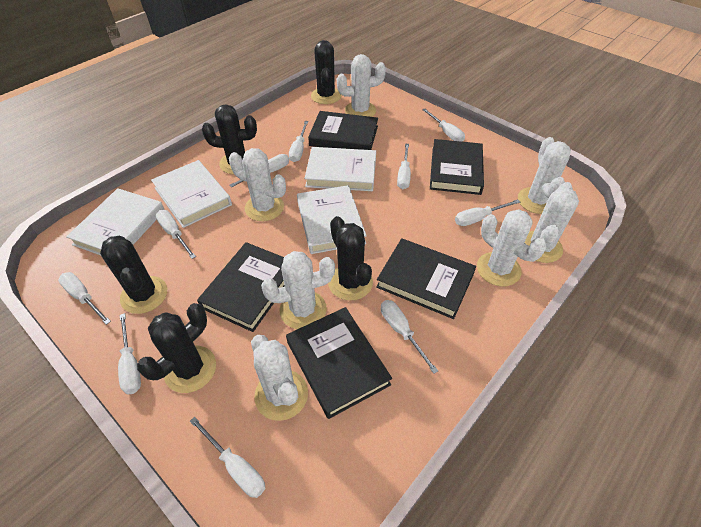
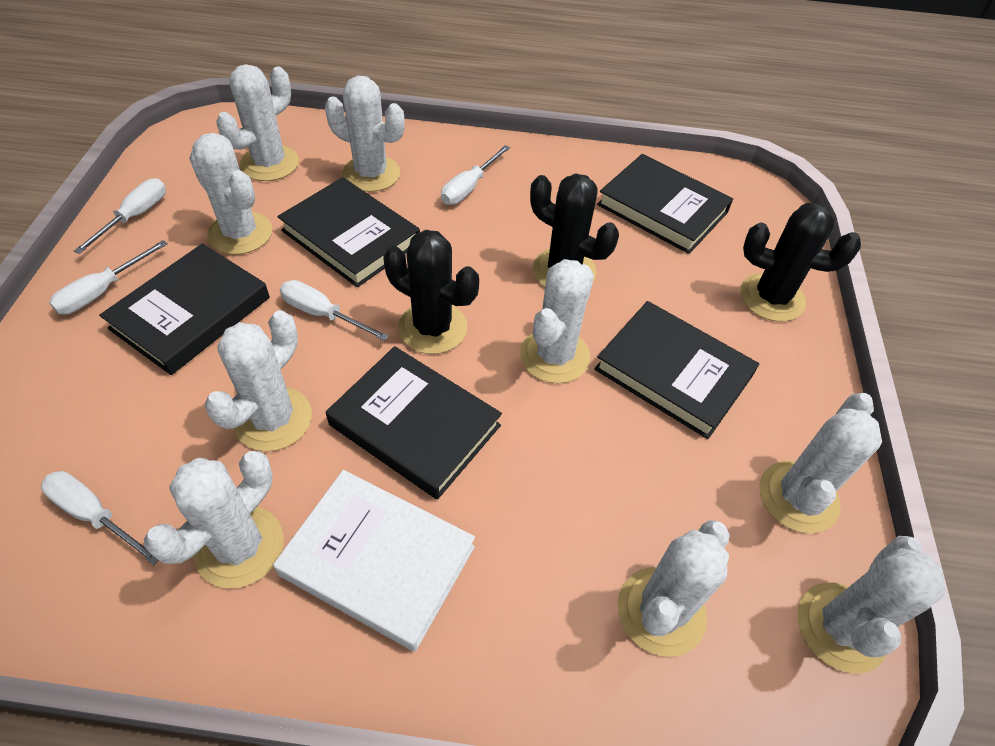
black cactus: 5 -> 3
white book: 4 -> 1
white cactus: 7 -> 9
white screwdriver: 10 -> 5

